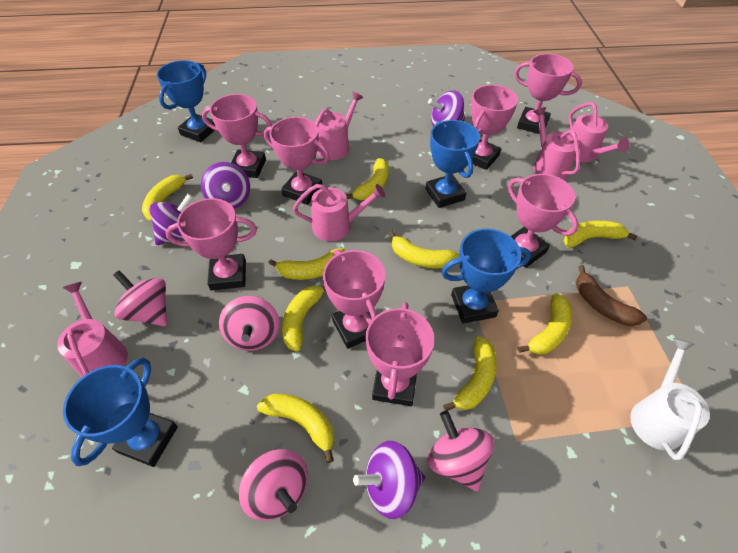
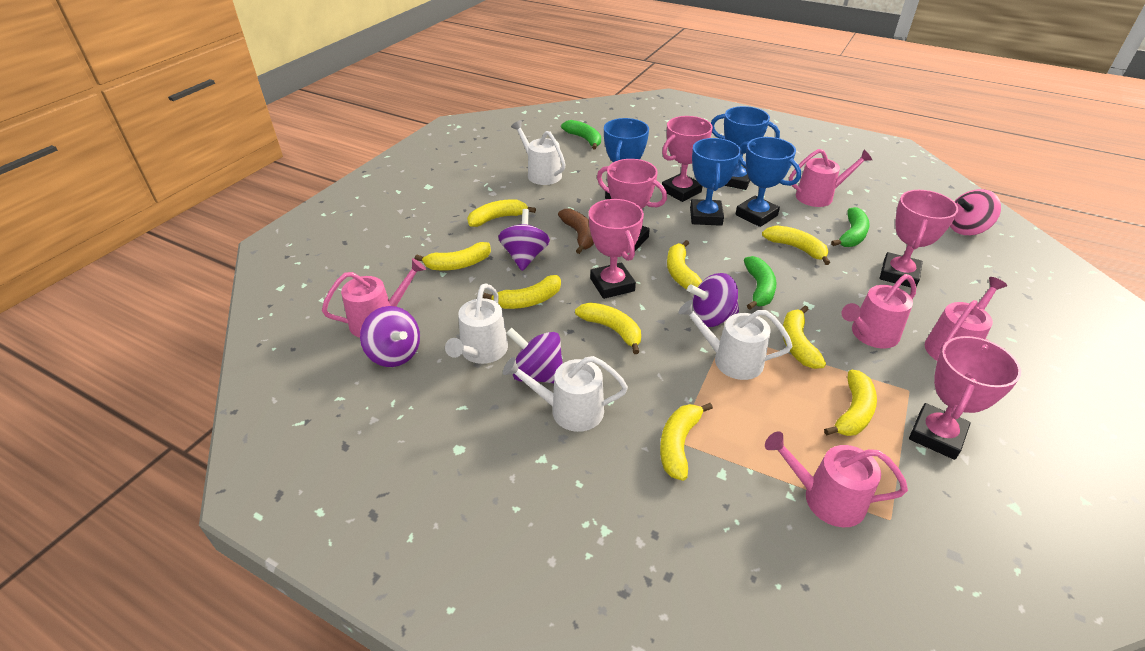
green banana: 0 -> 3
pink spinning top: 4 -> 1
pink trophy: 8 -> 5
white watering can: 1 -> 4

